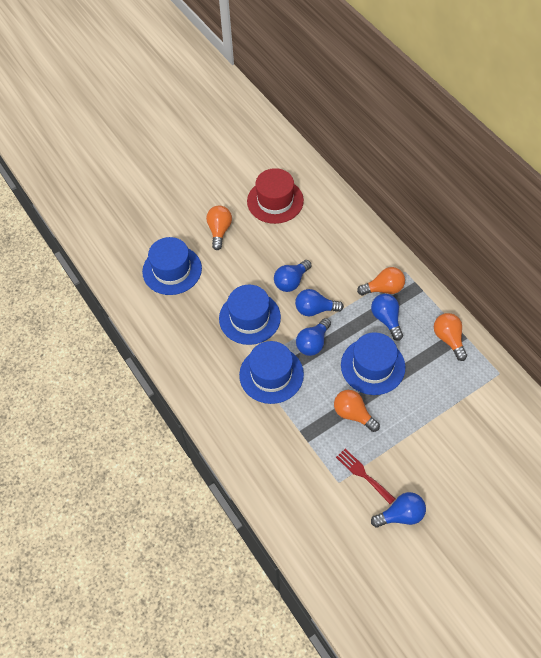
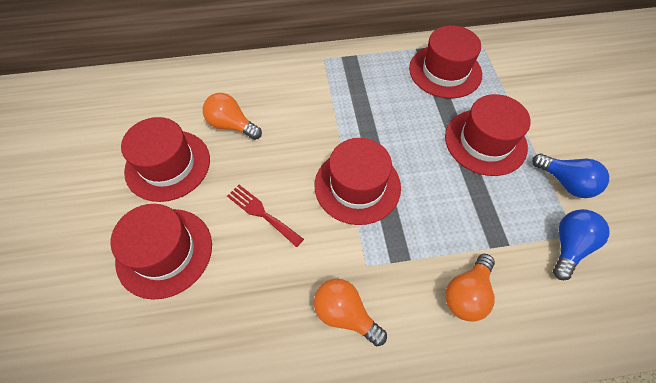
blue hat: 4 -> 0
blue light bulb: 5 -> 2
orange light bulb: 4 -> 3
red hat: 1 -> 5

